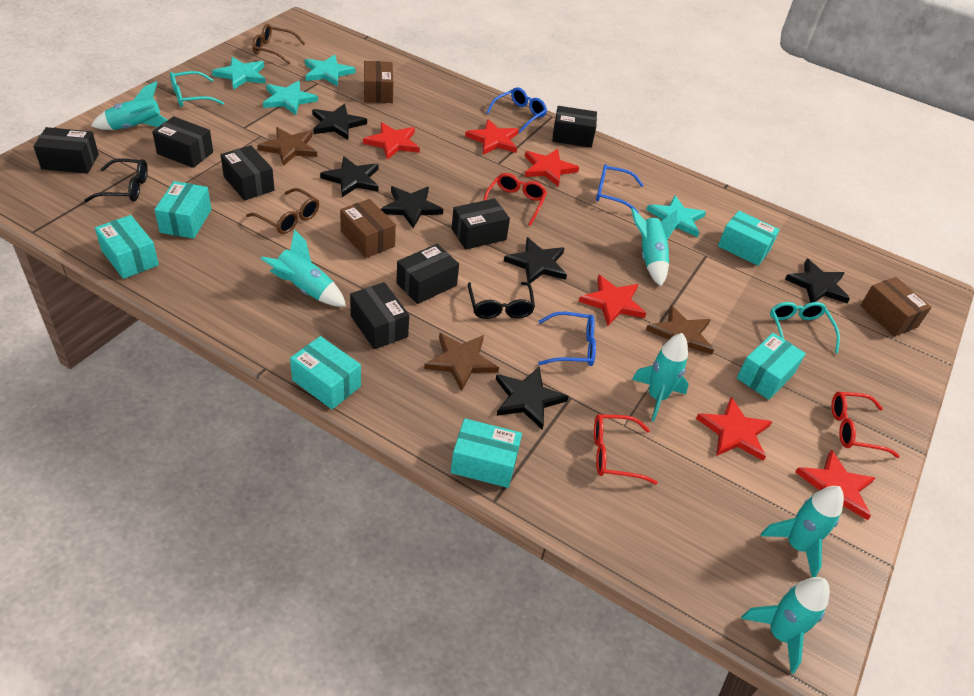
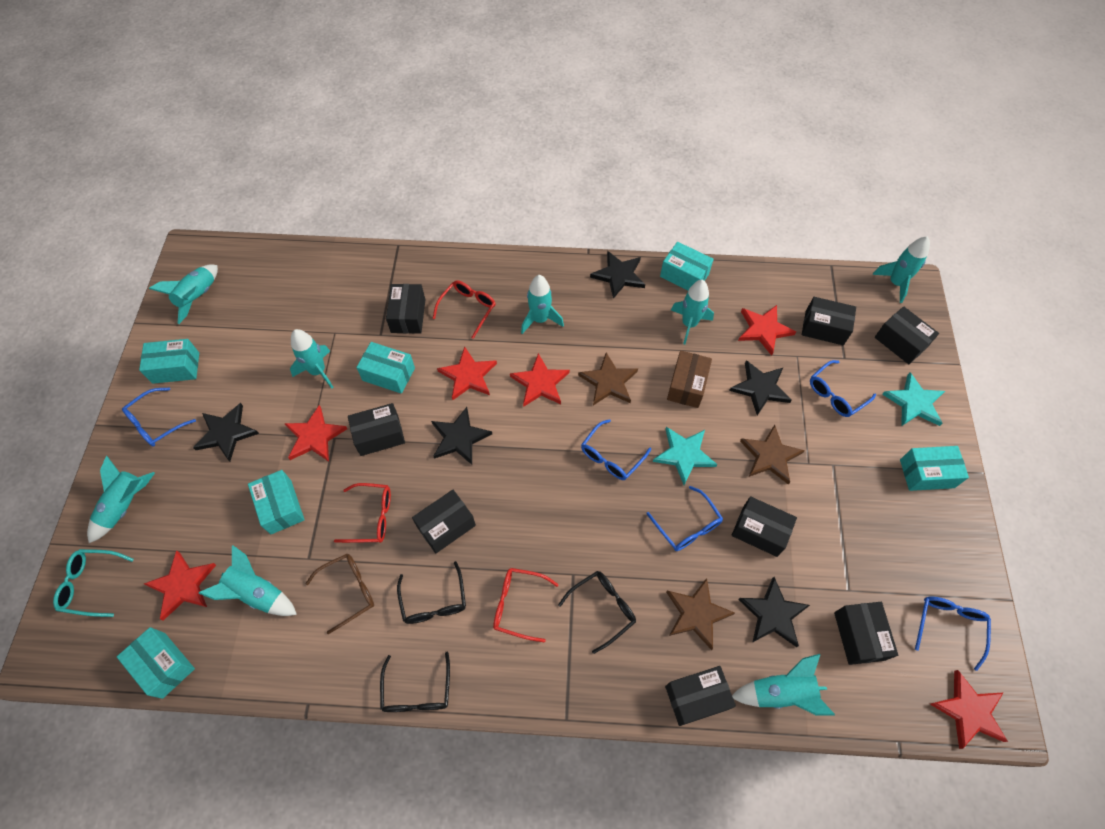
black box: 7 -> 8
black glasses: 2 -> 3
black star: 6 -> 5
blue glasses: 3 -> 5
brown box: 3 -> 1
brown glasses: 2 -> 1
turquoise glasses: 2 -> 1
turquoise rocket: 6 -> 8
turquoise star: 4 -> 2

